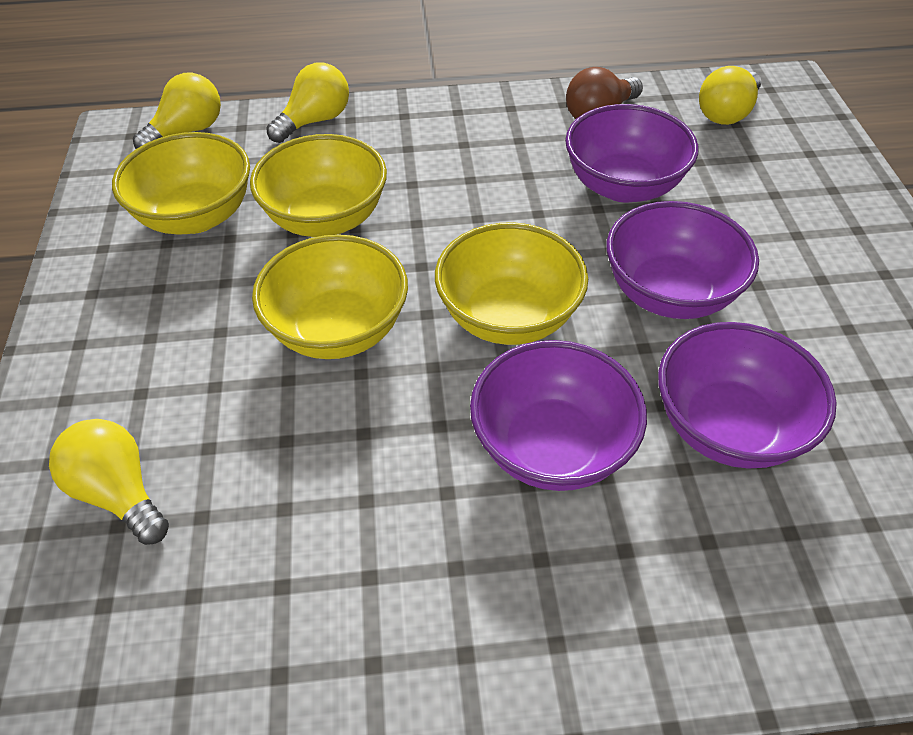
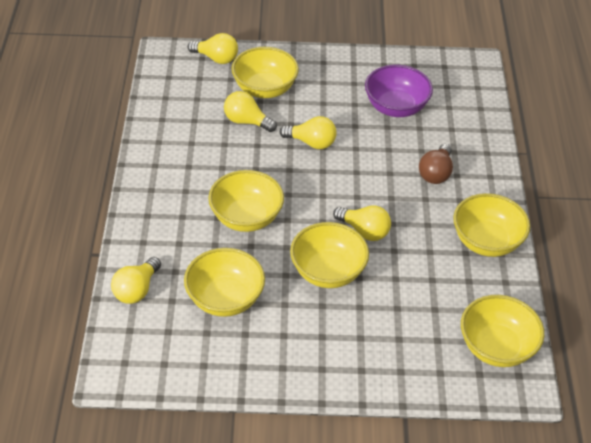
purple bowl: 4 -> 1
yellow bowl: 4 -> 6
yellow light bulb: 4 -> 5

